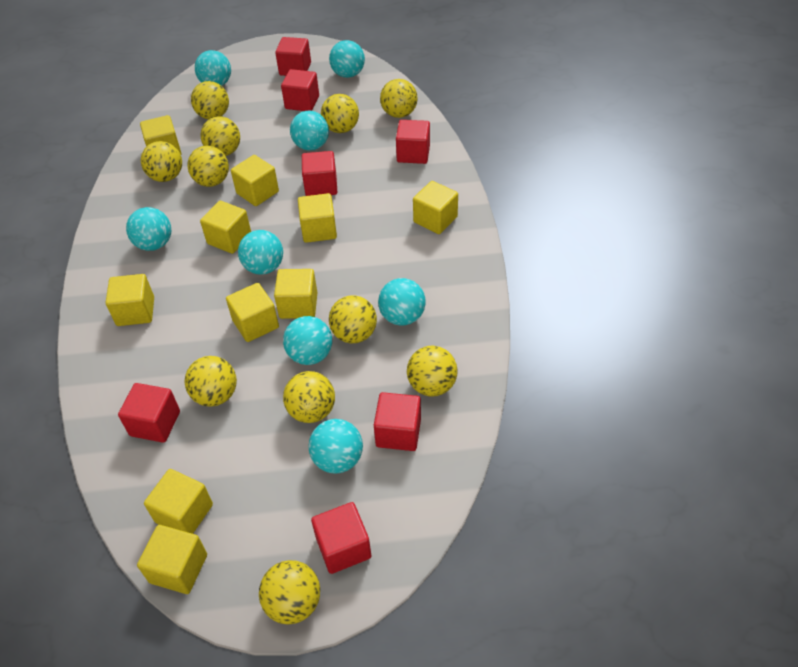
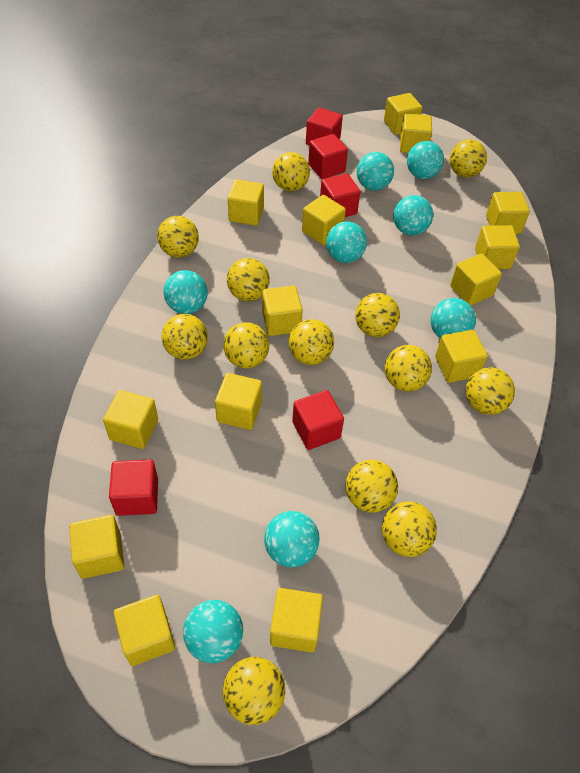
red cube: 7 -> 5
yellow ball: 11 -> 13
yellow cube: 10 -> 14

